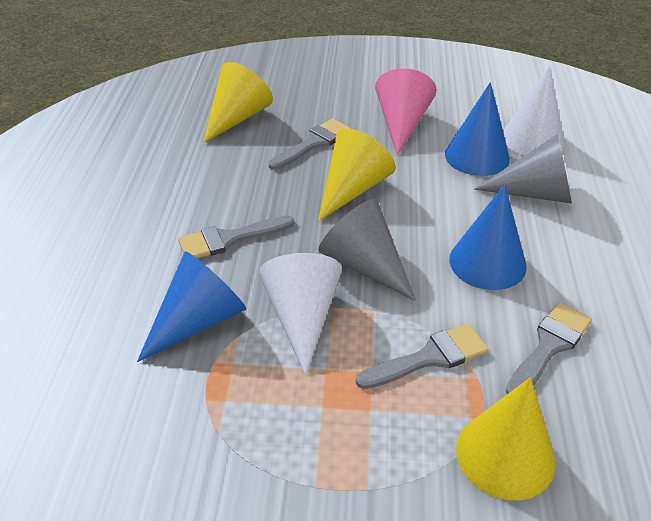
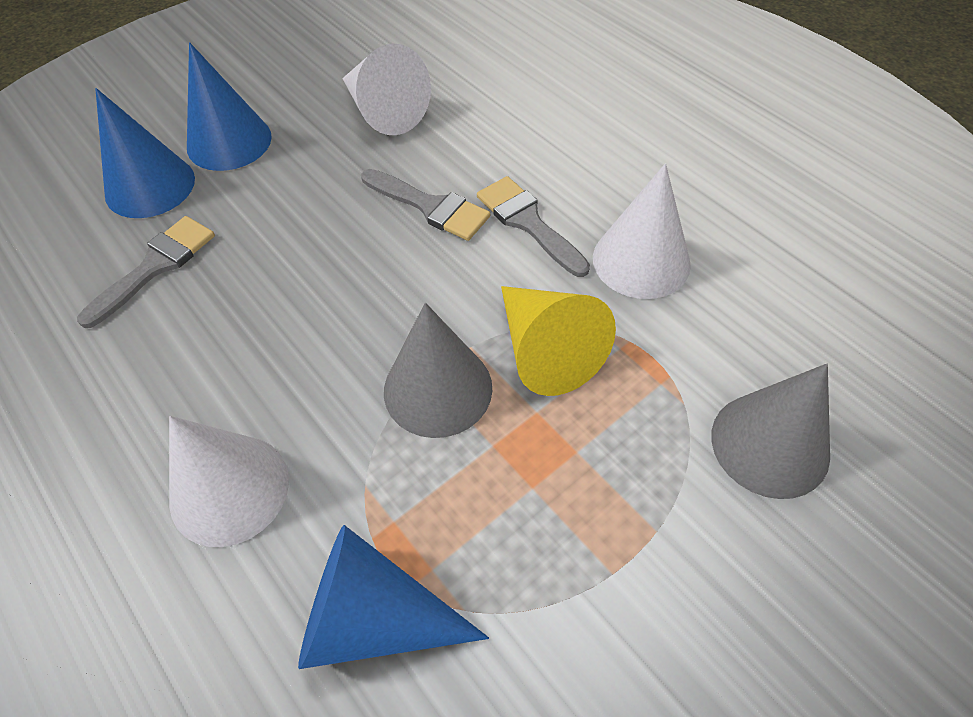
grey brush: 4 -> 3
pink cone: 1 -> 0
white cone: 2 -> 3
yellow cone: 3 -> 1

